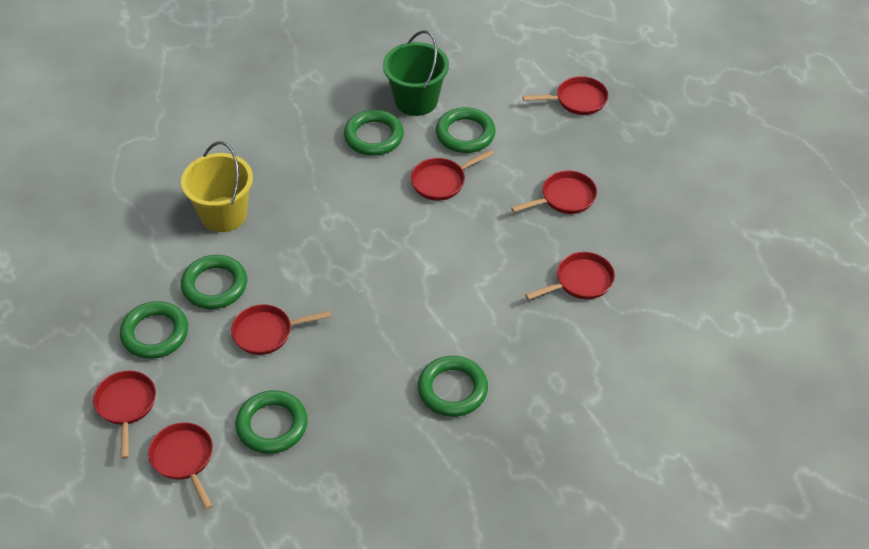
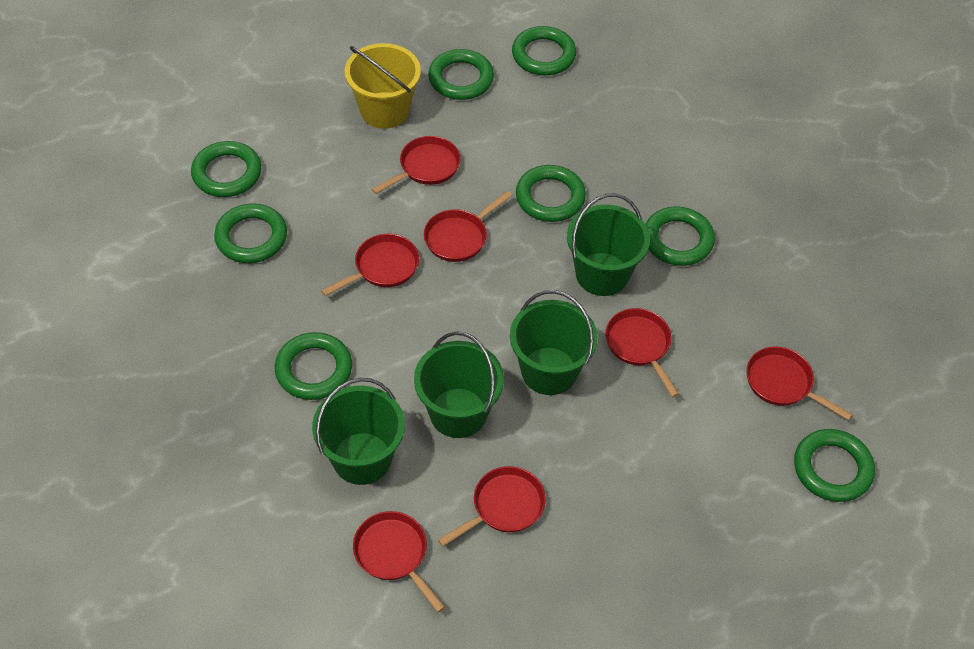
green bucket: 1 -> 4
green ring: 6 -> 8

